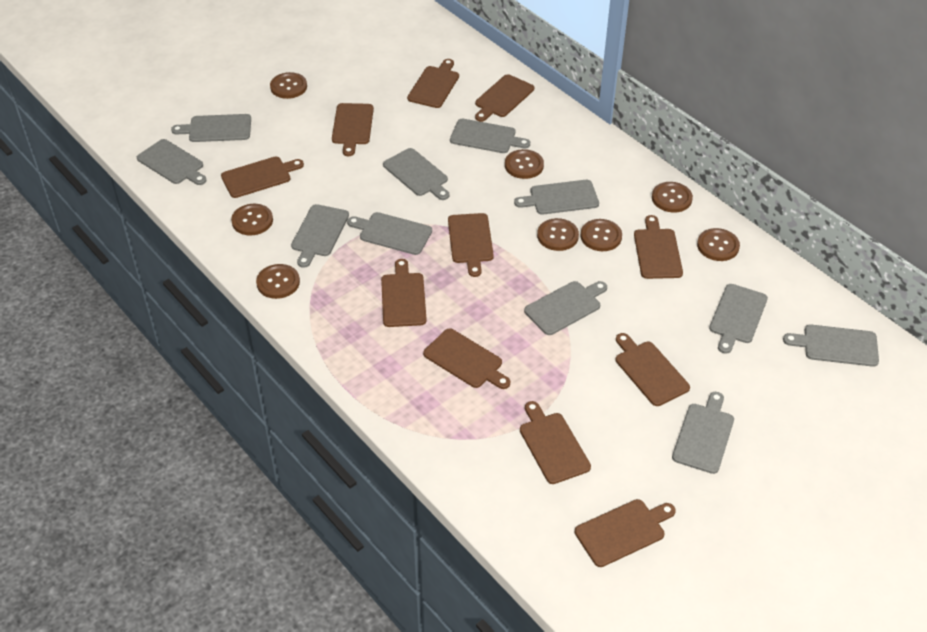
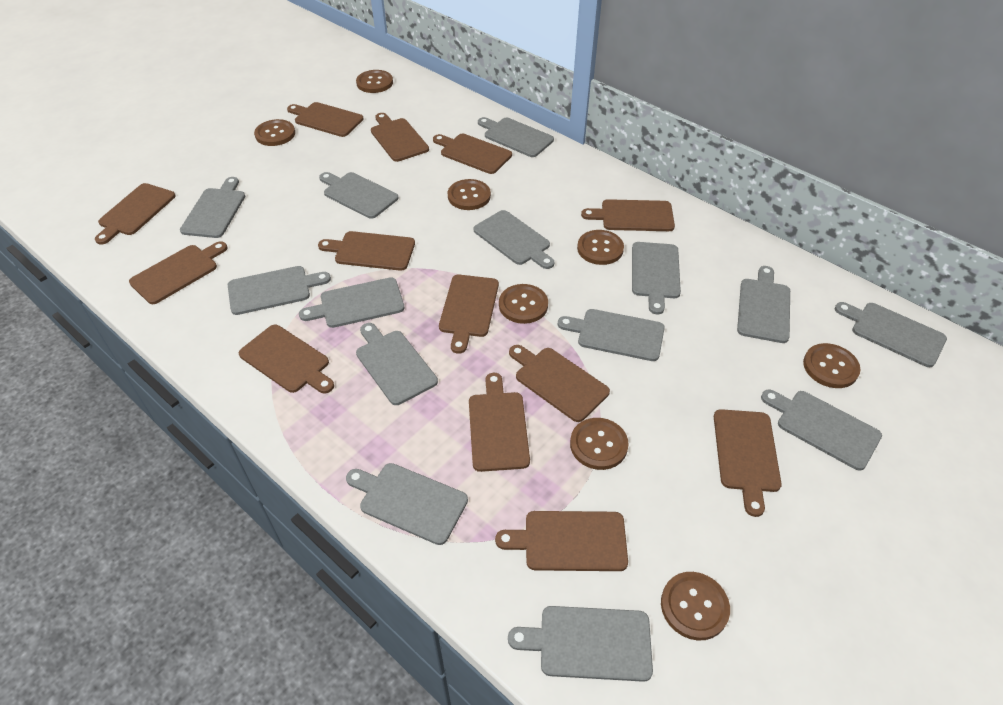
brown cutting board: 11 -> 13
grey cutting board: 11 -> 14

